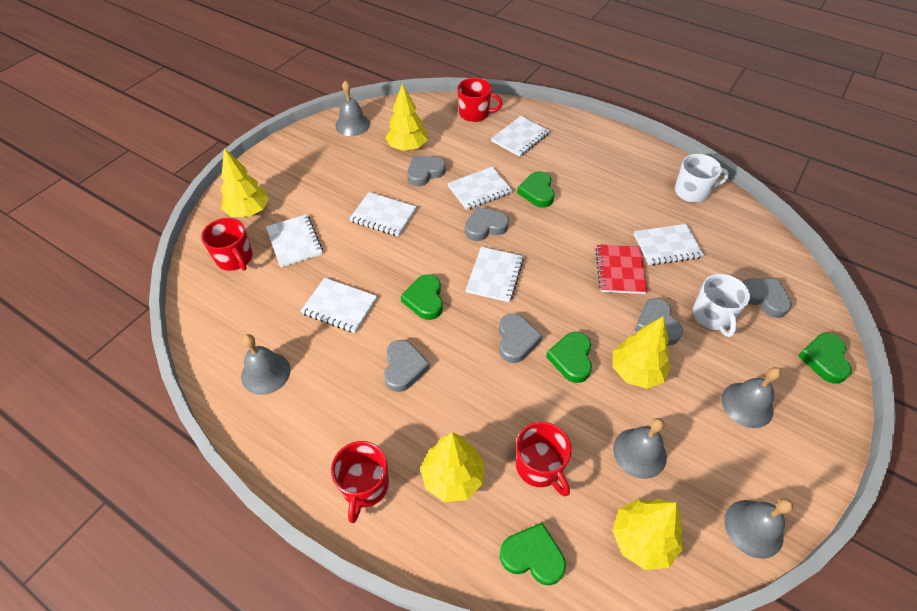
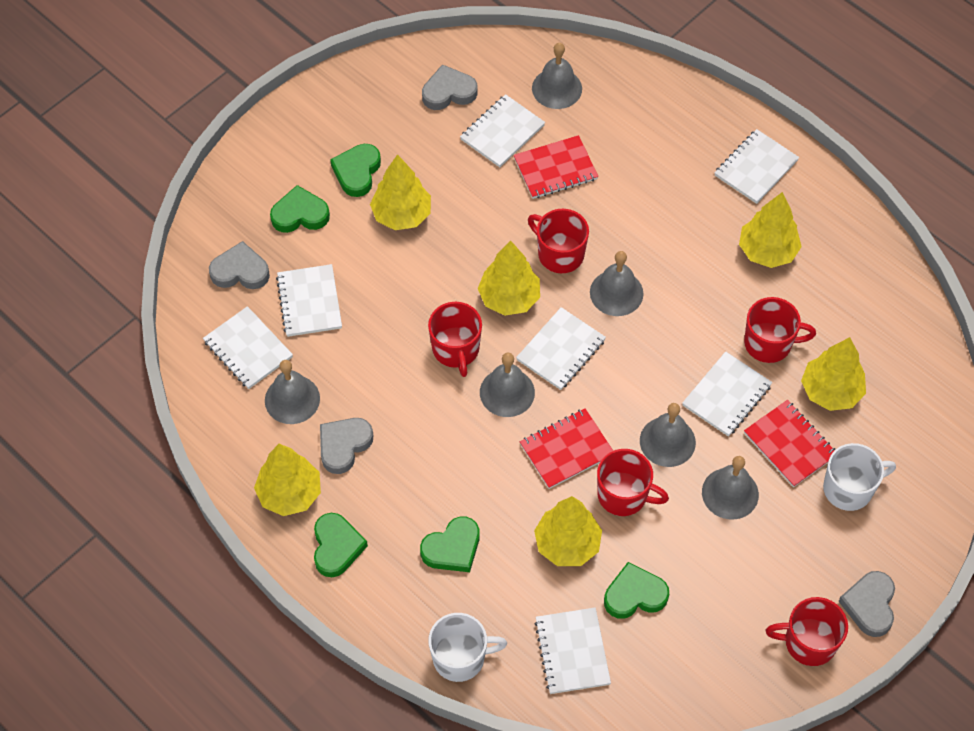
grey bell: 5 -> 6
grey heart: 6 -> 4
red mug: 4 -> 5
red notebook: 1 -> 3
yellow tree: 5 -> 6

